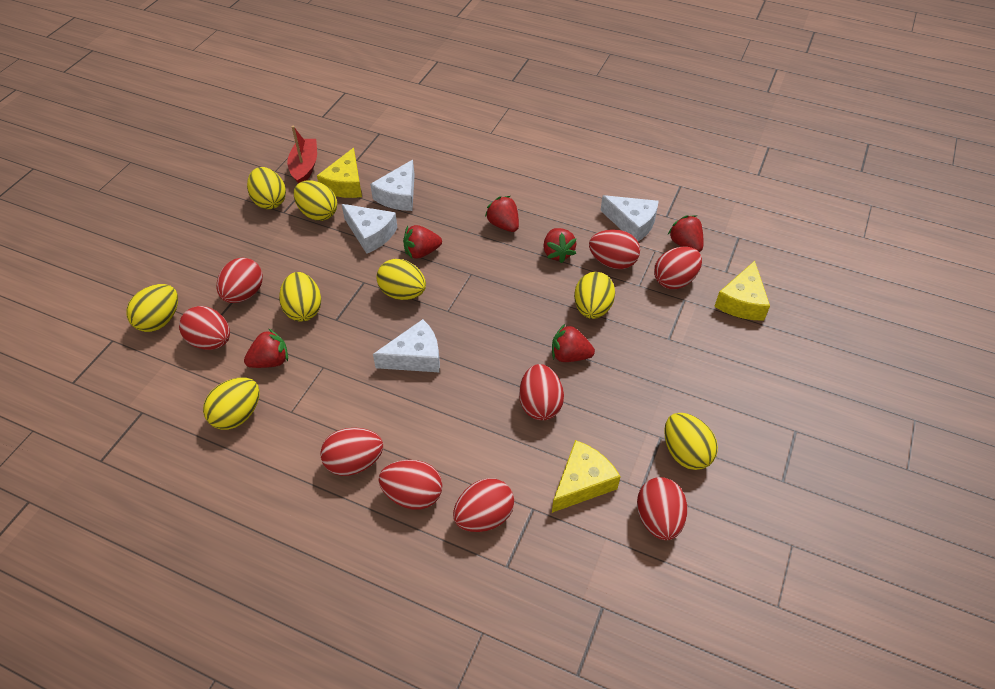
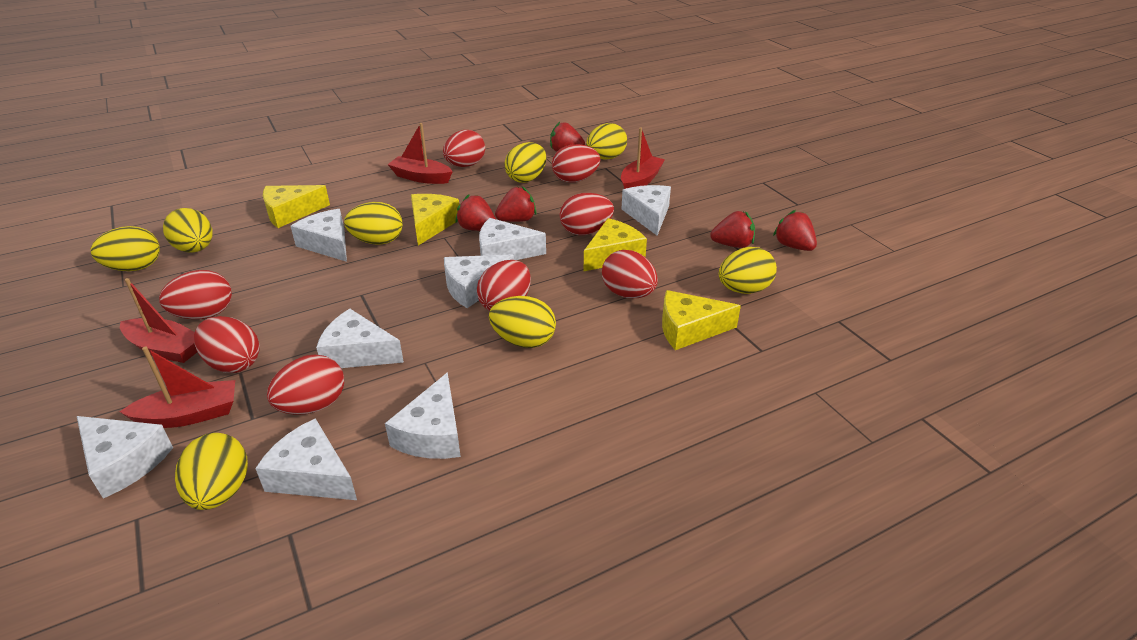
red boat: 1 -> 4
red egg: 9 -> 8
red strawberry: 6 -> 5
white cheese: 4 -> 8
yellow cheese: 3 -> 4

